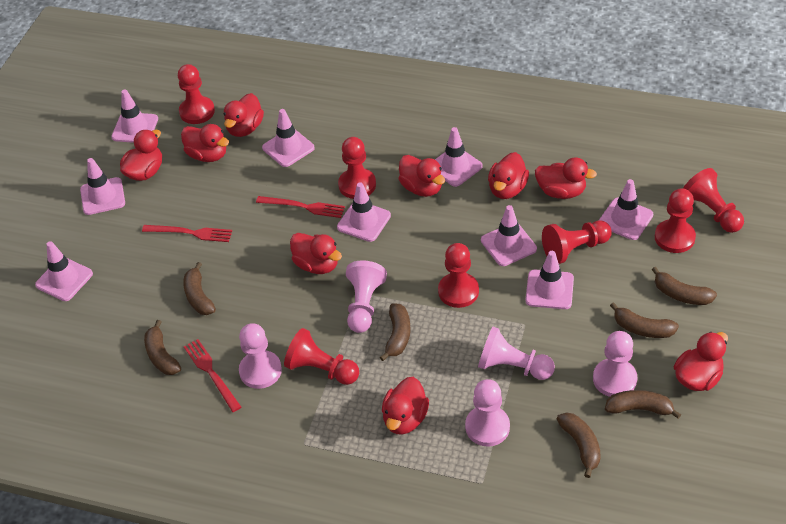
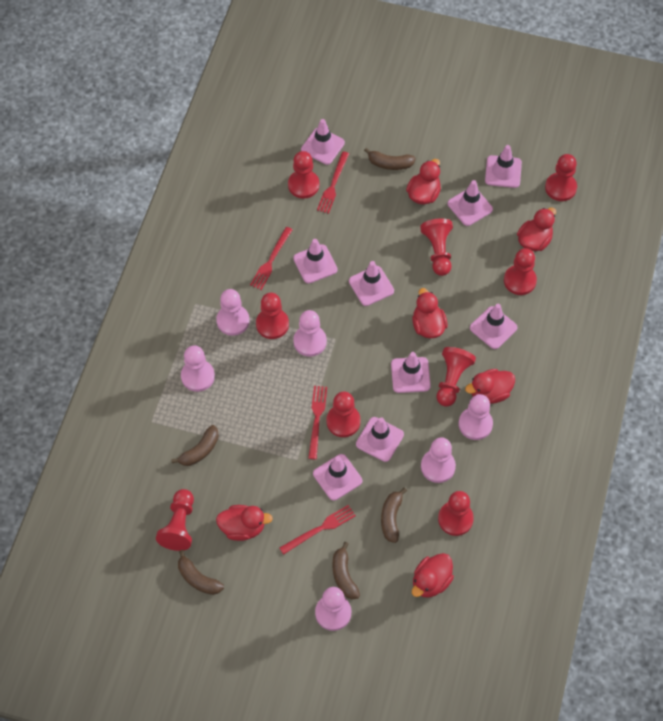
brown banana: 7 -> 5
pink pawn: 5 -> 6
red duck: 9 -> 6
red fork: 3 -> 4
red pawn: 7 -> 9

